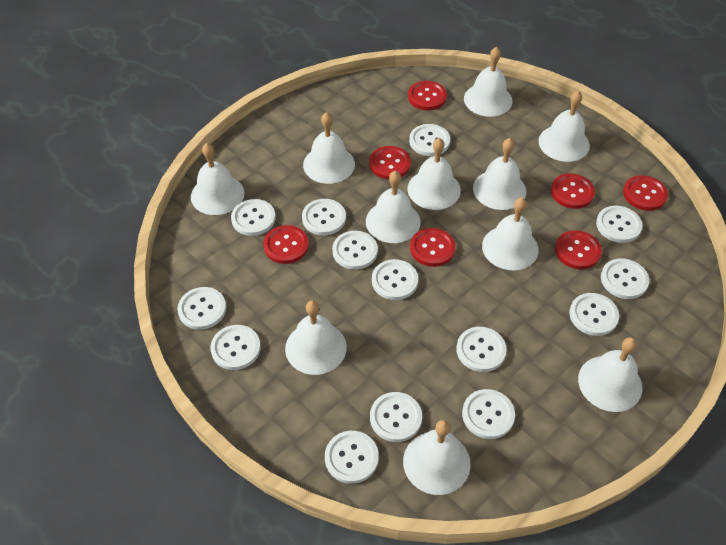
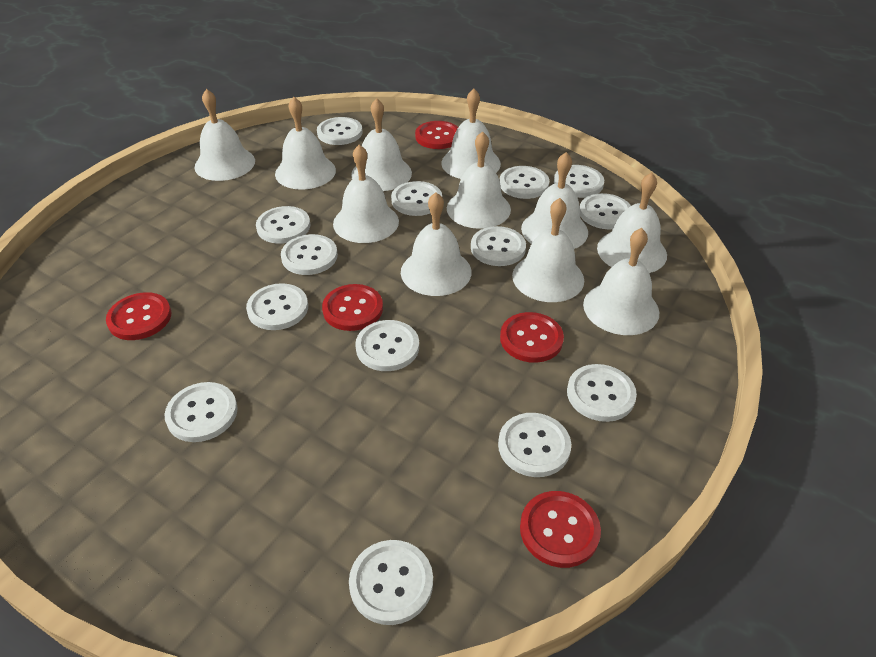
red button: 7 -> 5

